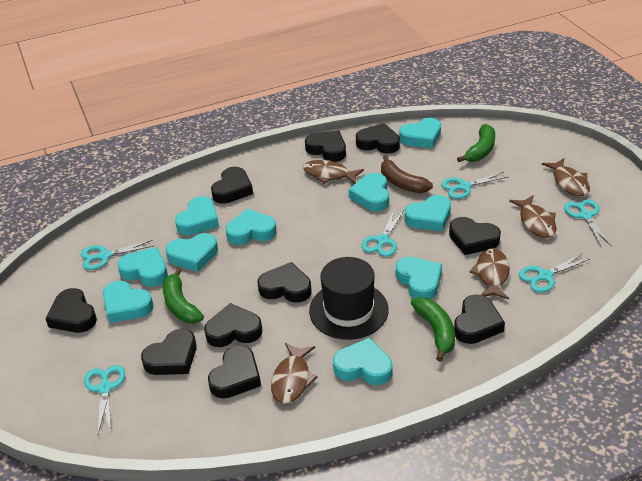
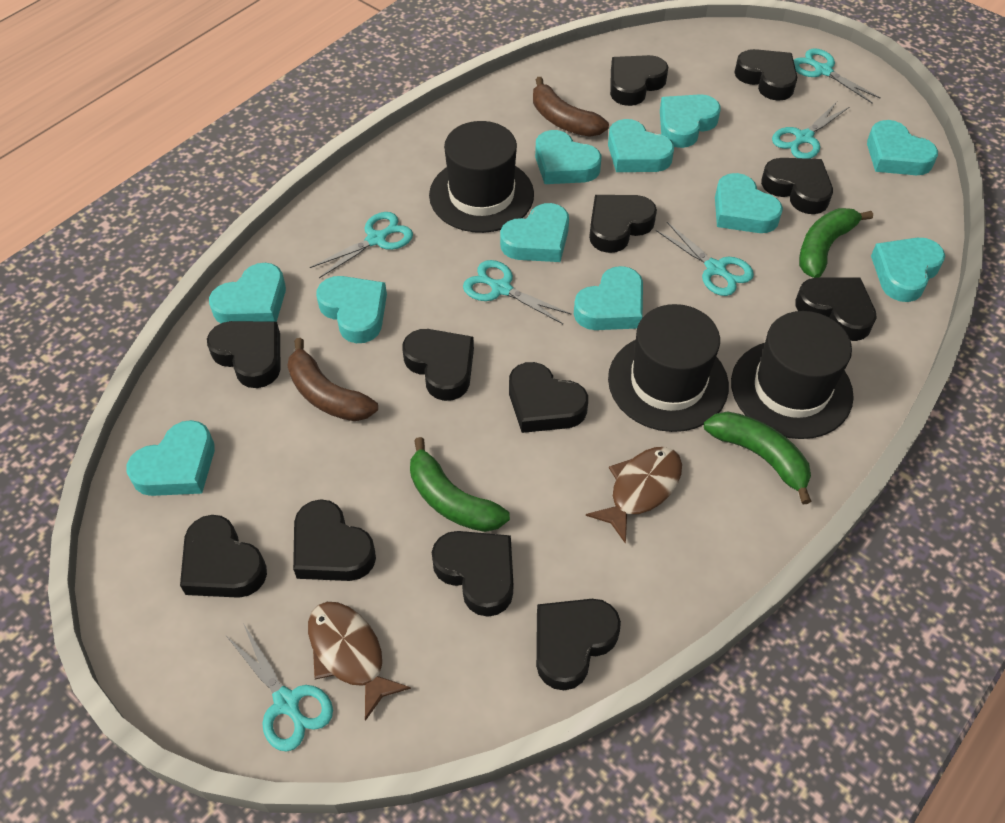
black hat: 1 -> 3
black heart: 10 -> 12
brown banana: 1 -> 2
brown fish: 5 -> 2
turquoise heart: 10 -> 11

